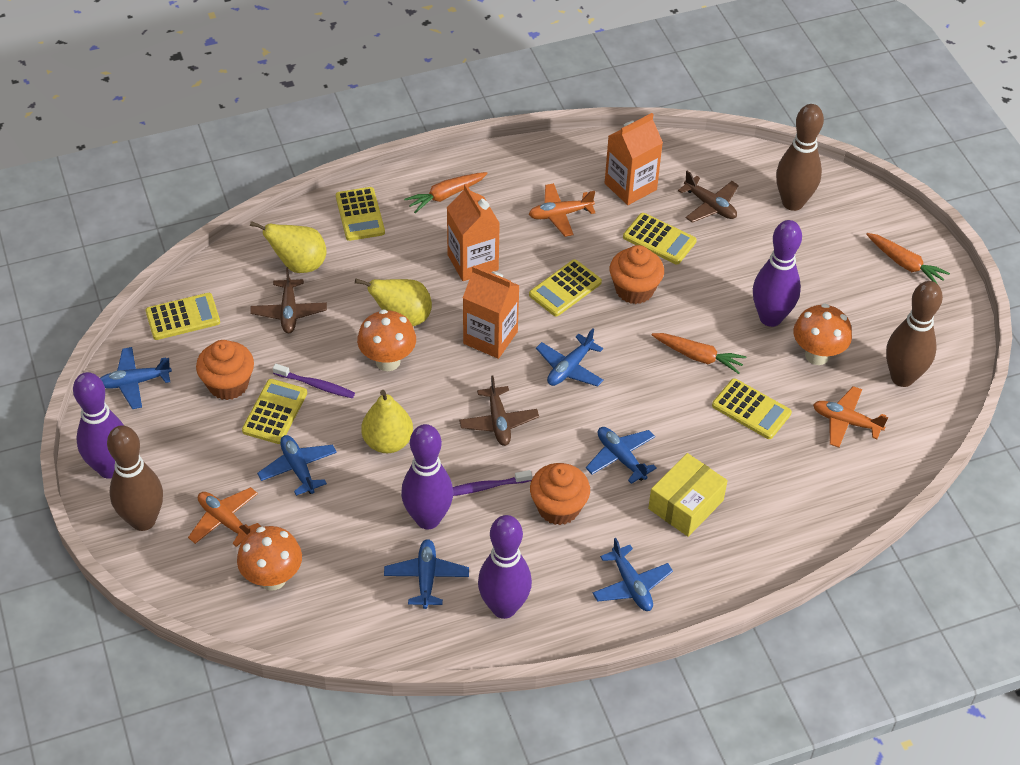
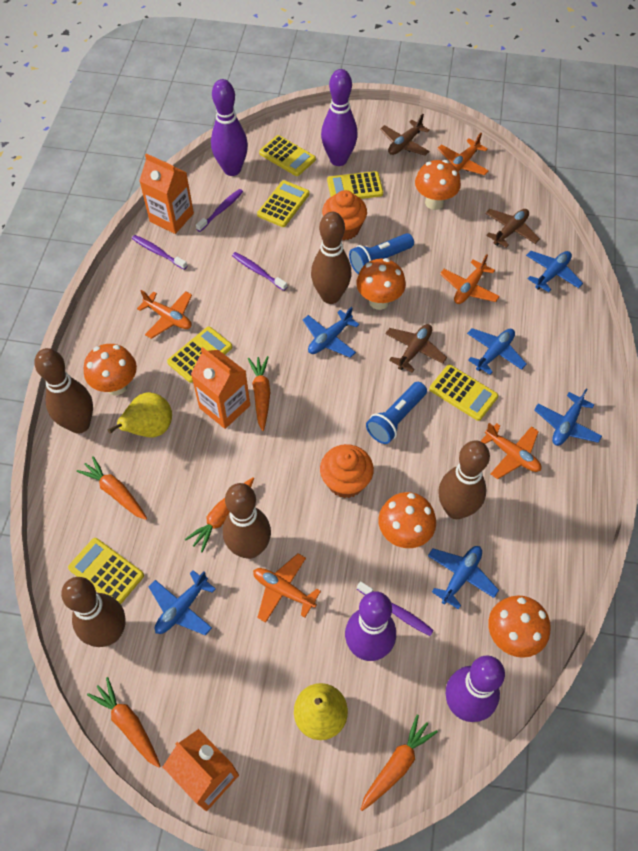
blue flashlight: 0 -> 2
brown bowling pin: 3 -> 5
orange carrot: 3 -> 5
orange cupcake: 3 -> 2
orange mushroom: 3 -> 5
orange plane: 3 -> 5
purple toothbrush: 2 -> 4
yellow box: 1 -> 0
yellow pear: 3 -> 2

